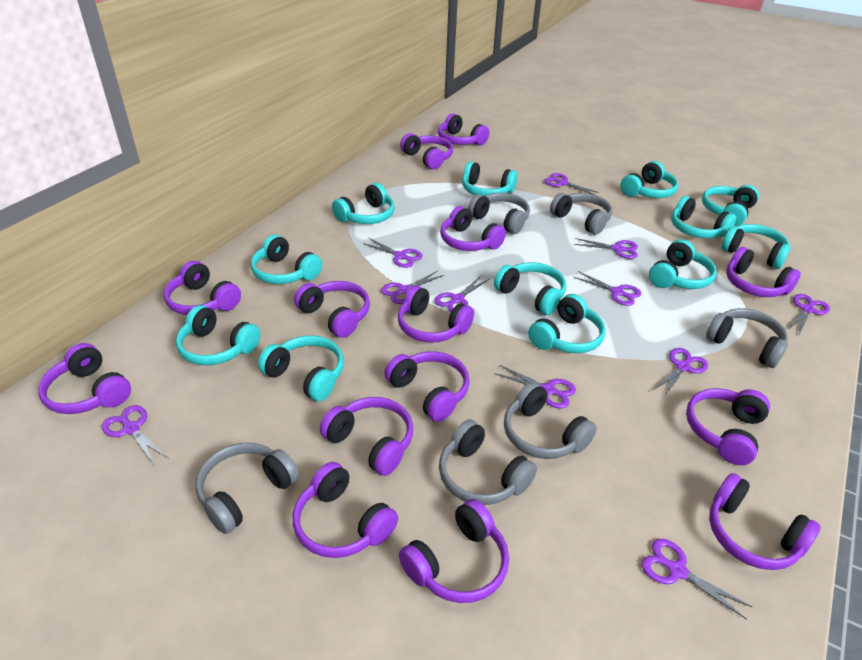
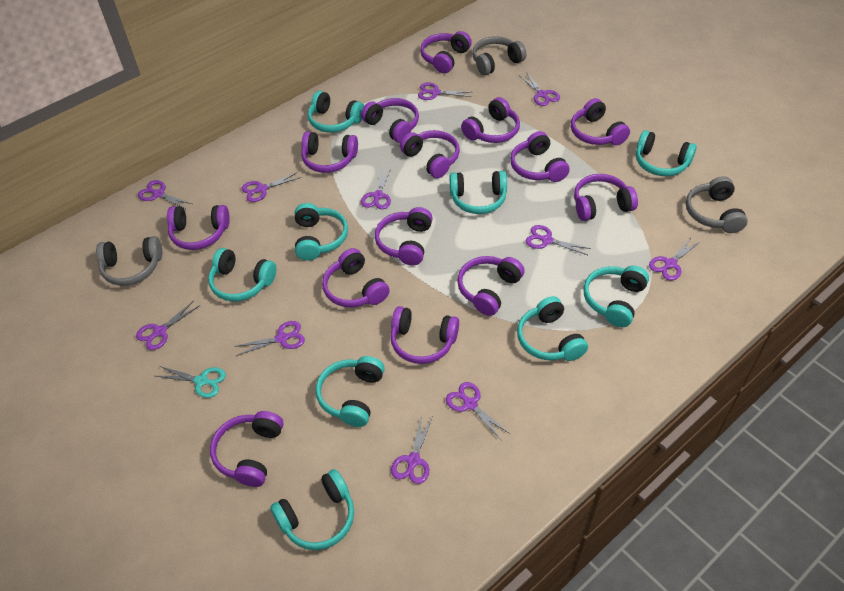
grey headphones: 6 -> 3
turquoise headphones: 12 -> 9
turquoise scissors: 0 -> 1

